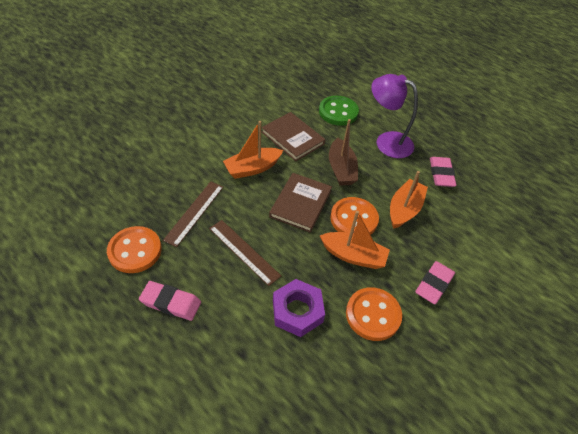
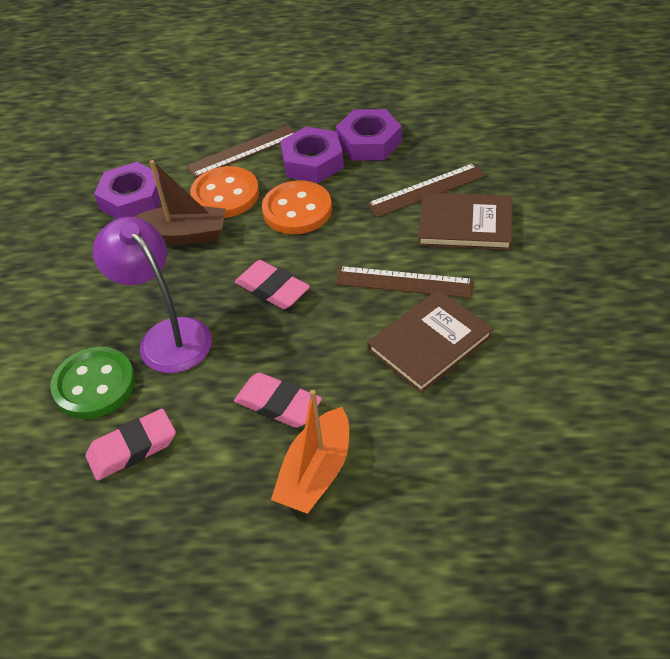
brown ruler: 2 -> 3
orange boat: 3 -> 1
orange button: 3 -> 2
purple nut: 1 -> 3

